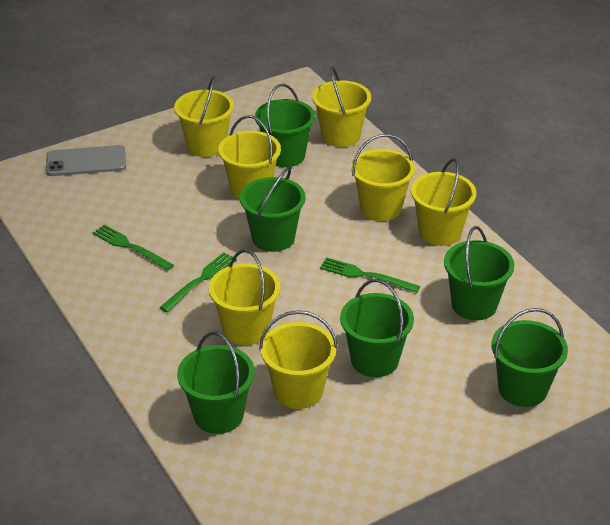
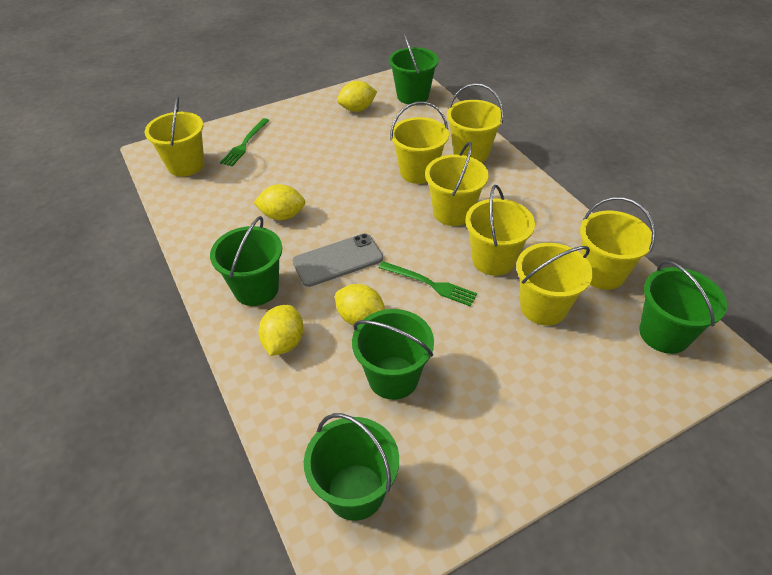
green bucket: 6 -> 5
green fork: 3 -> 2
yellow lemon: 0 -> 4

